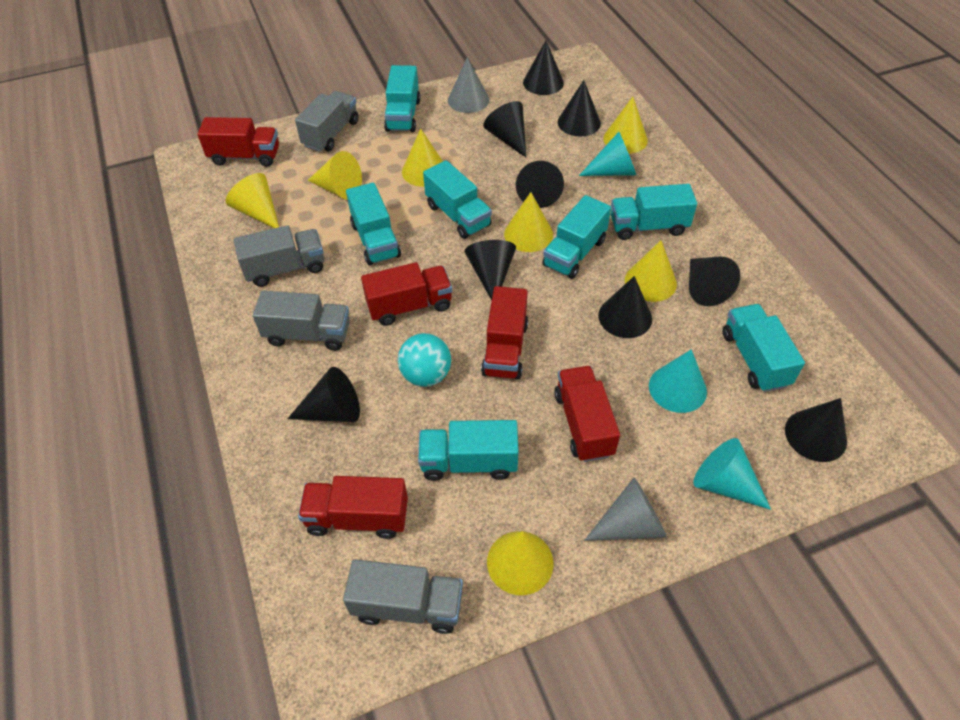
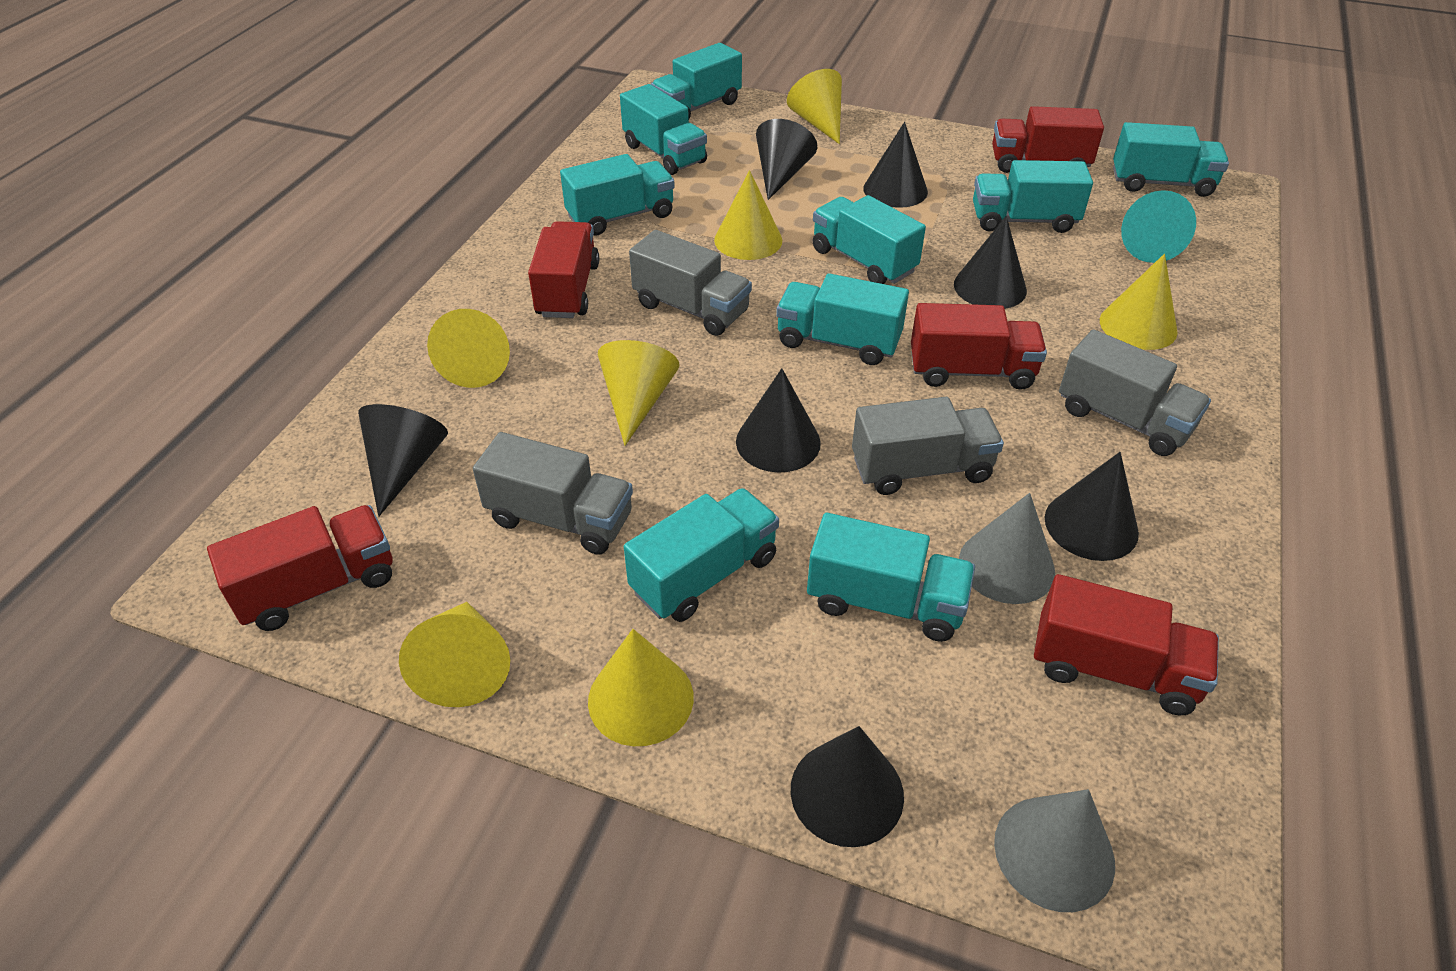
black cone: 9 -> 7
turquoise ball: 1 -> 0
turquoise cone: 3 -> 1
turquoise truck: 7 -> 9

